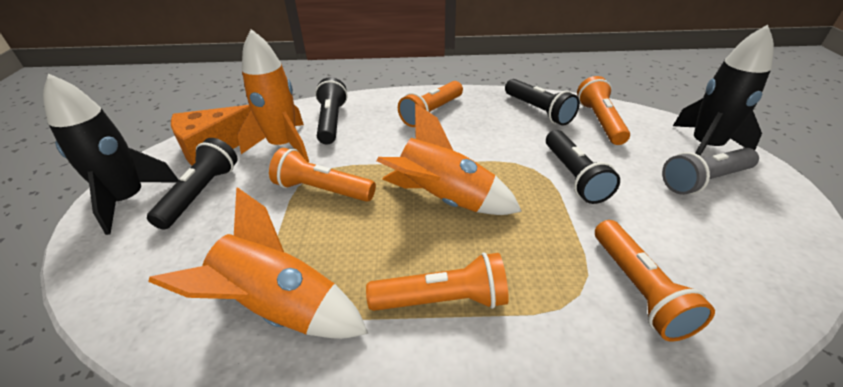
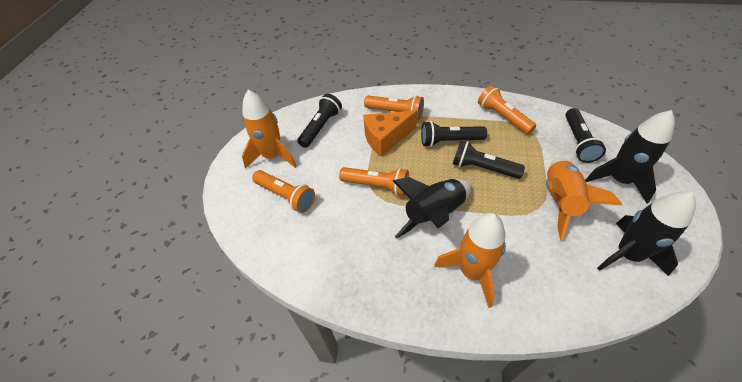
black rocket: 2 -> 3
grey flashlight: 1 -> 0
orange flashlight: 5 -> 4

